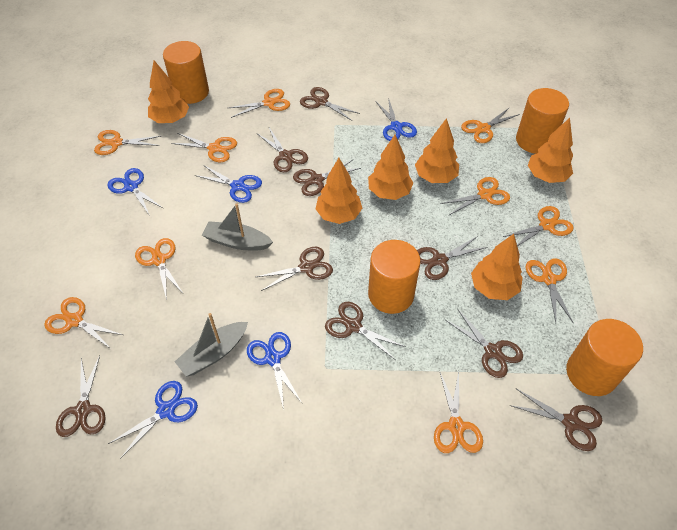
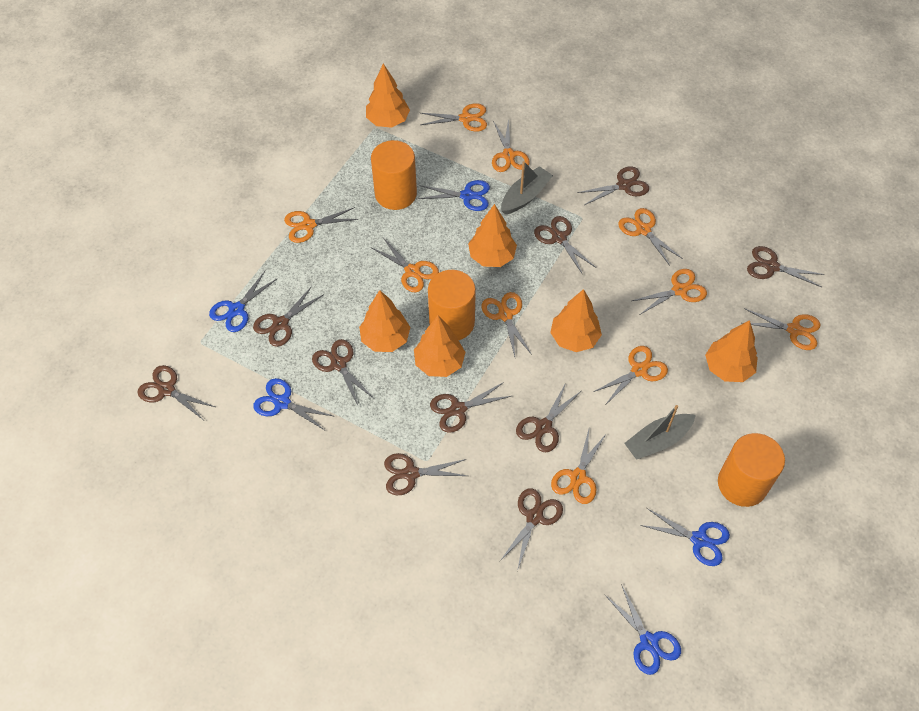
brown scissors: 9 -> 10
orange cylinder: 4 -> 3

